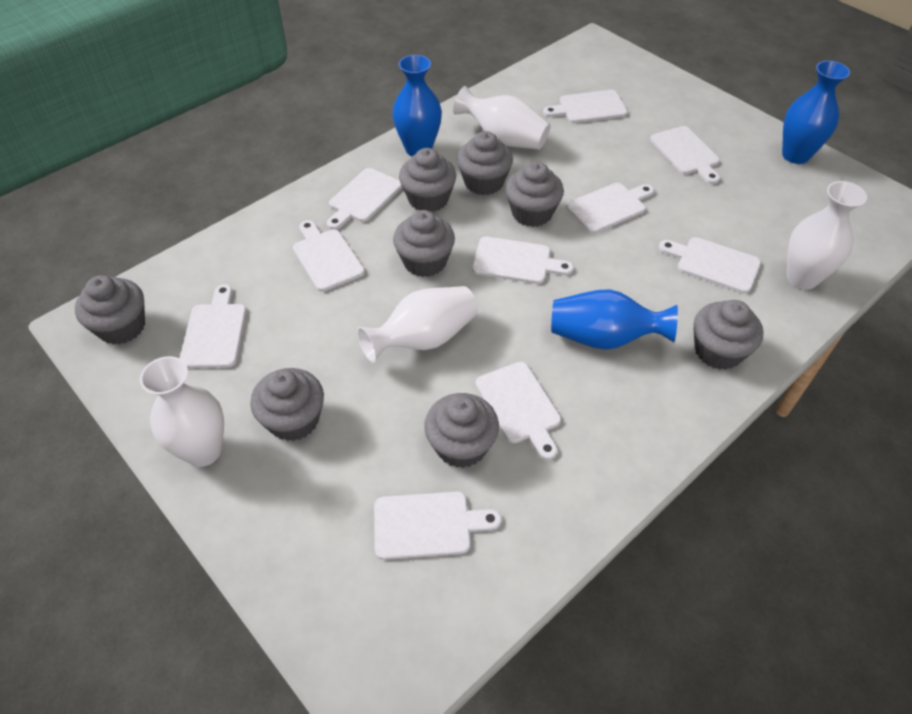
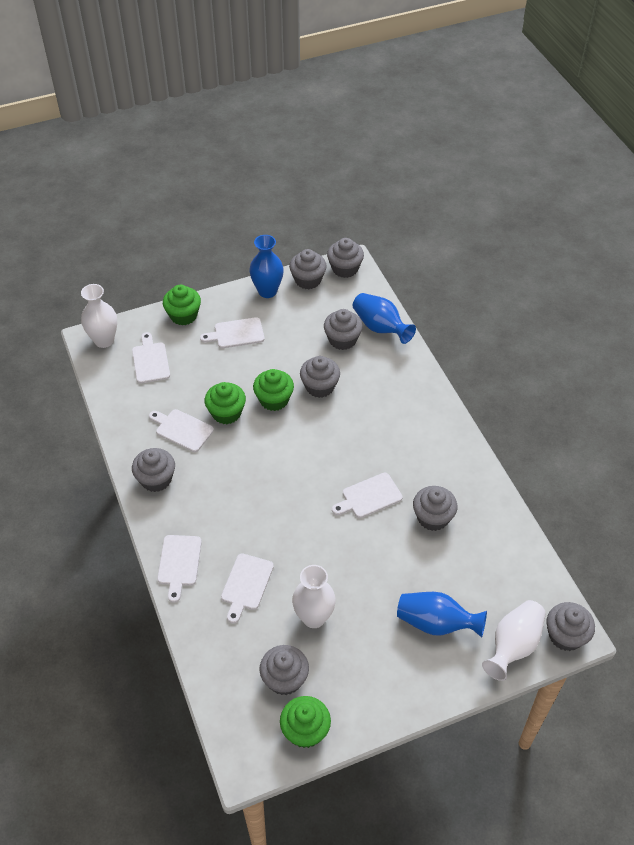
green cupcake: 0 -> 4
white cutting board: 10 -> 6
white vase: 4 -> 3

